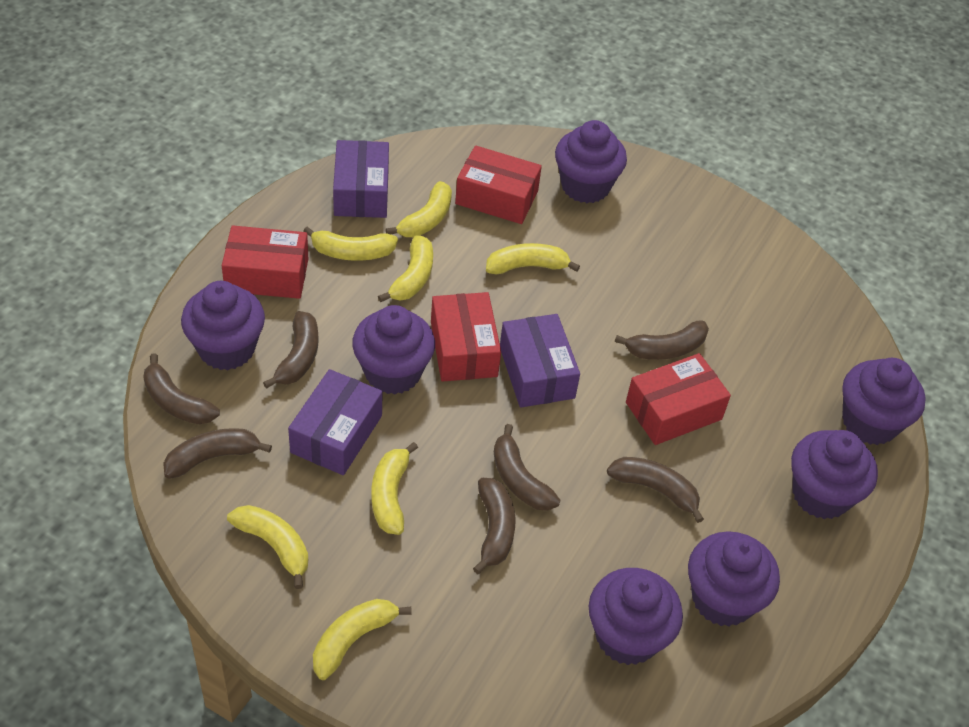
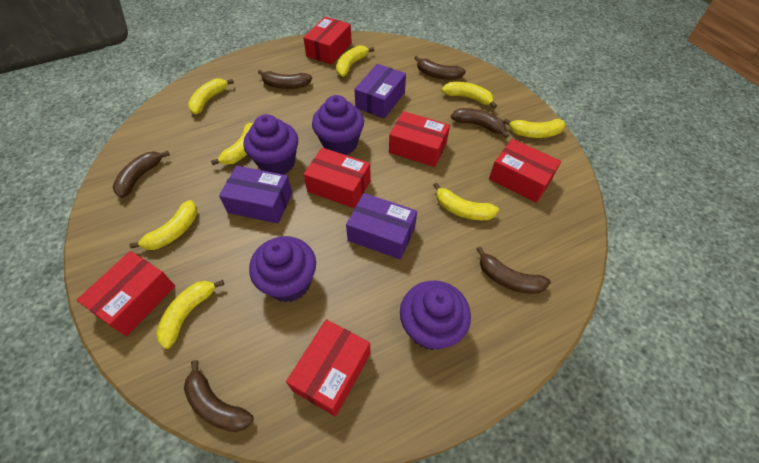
brown banana: 7 -> 6
purple cupcake: 7 -> 4
red box: 4 -> 6
yellow banana: 7 -> 8

